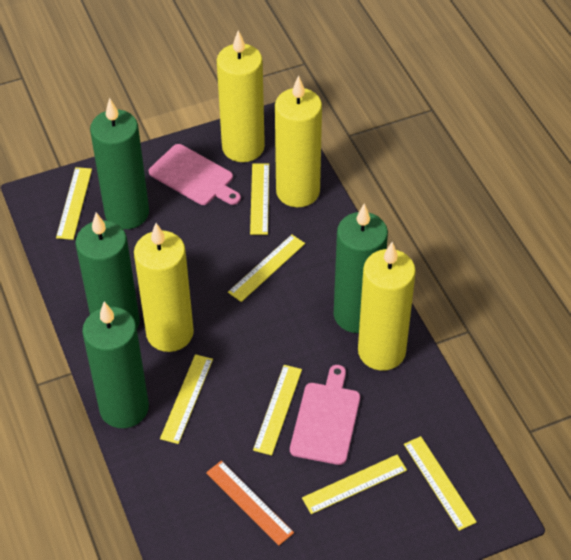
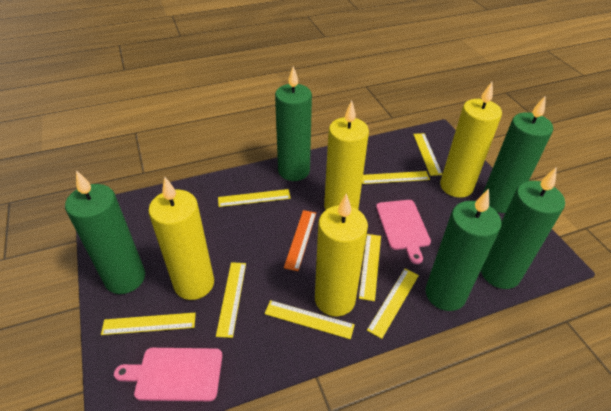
green candle: 4 -> 5
yellow ruler: 7 -> 8

